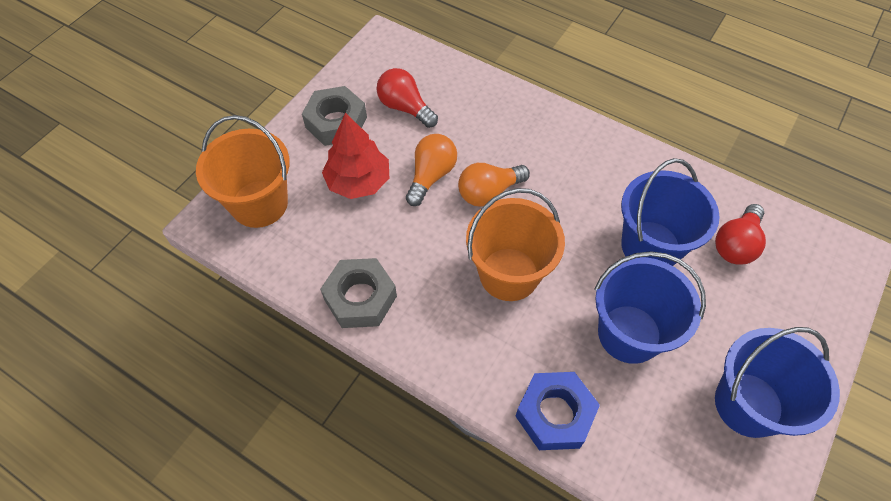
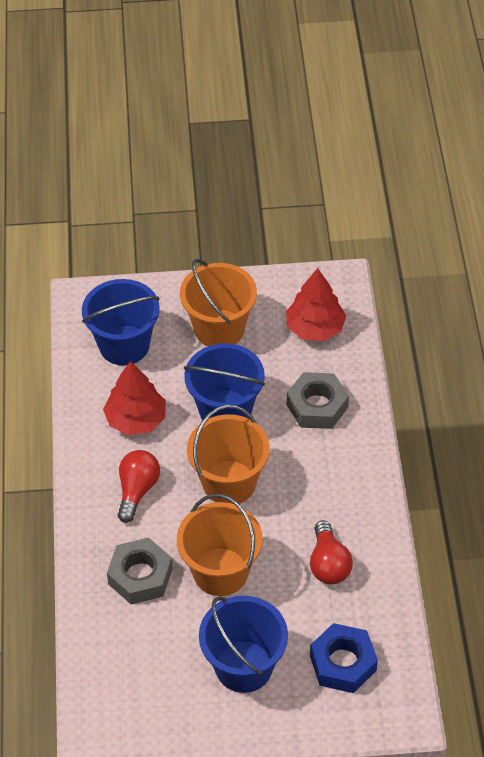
orange bucket: 2 -> 3
orange light bulb: 2 -> 0
red tree: 1 -> 2

